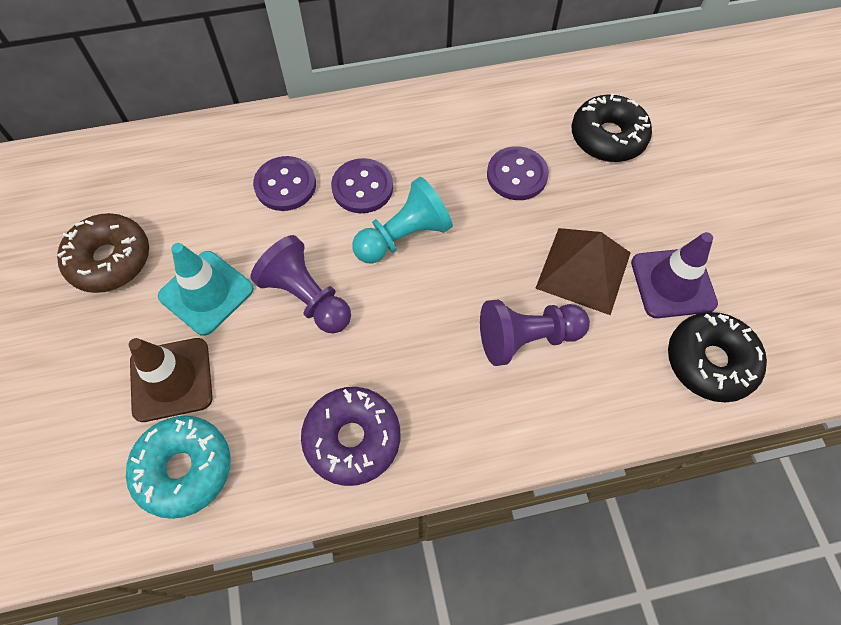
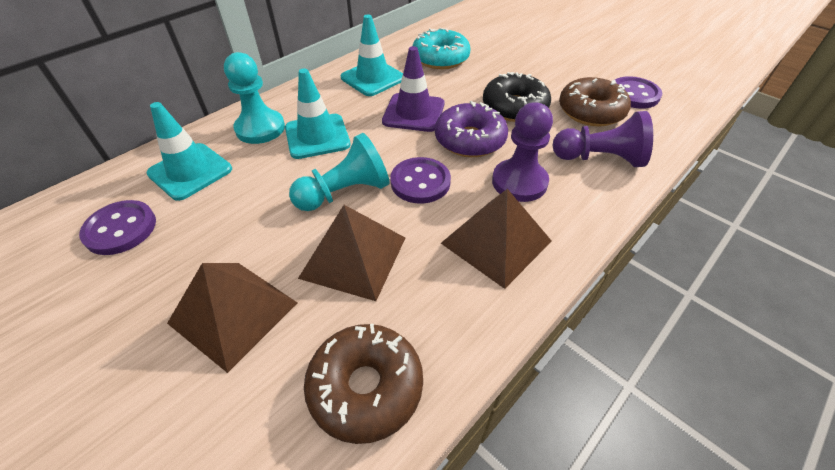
black donut: 2 -> 1
brown donut: 1 -> 2
brown pyramid: 1 -> 3
brown traffic cone: 1 -> 0
turquoise pawn: 1 -> 2
turquoise traffic cone: 1 -> 3

